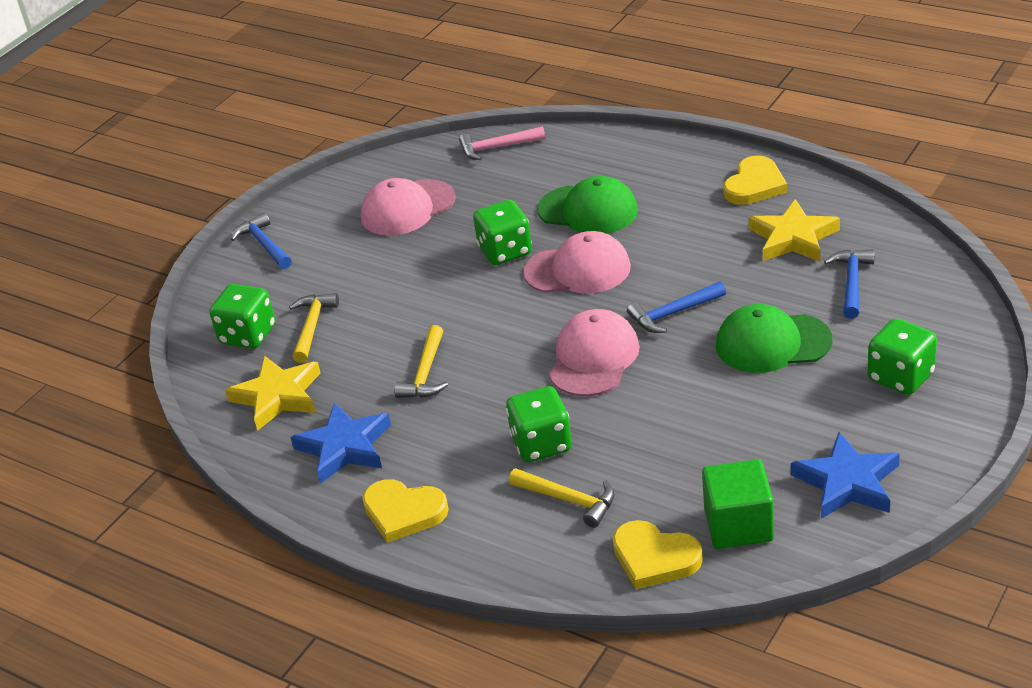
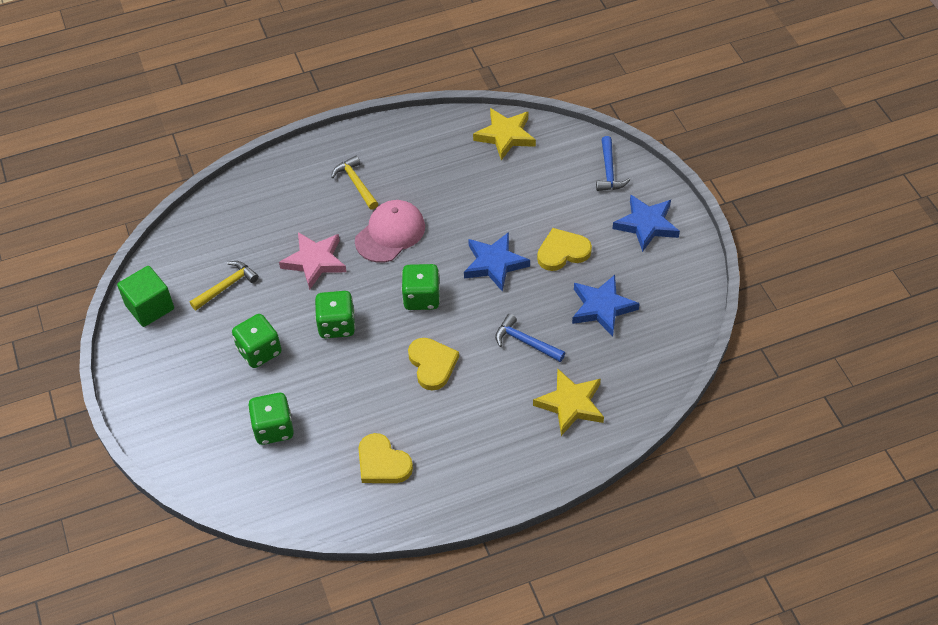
blue hammer: 3 -> 2
blue star: 2 -> 3
green cap: 2 -> 0
pink cap: 3 -> 1
pink hammer: 1 -> 0
pink star: 0 -> 1
yellow hammer: 3 -> 2

